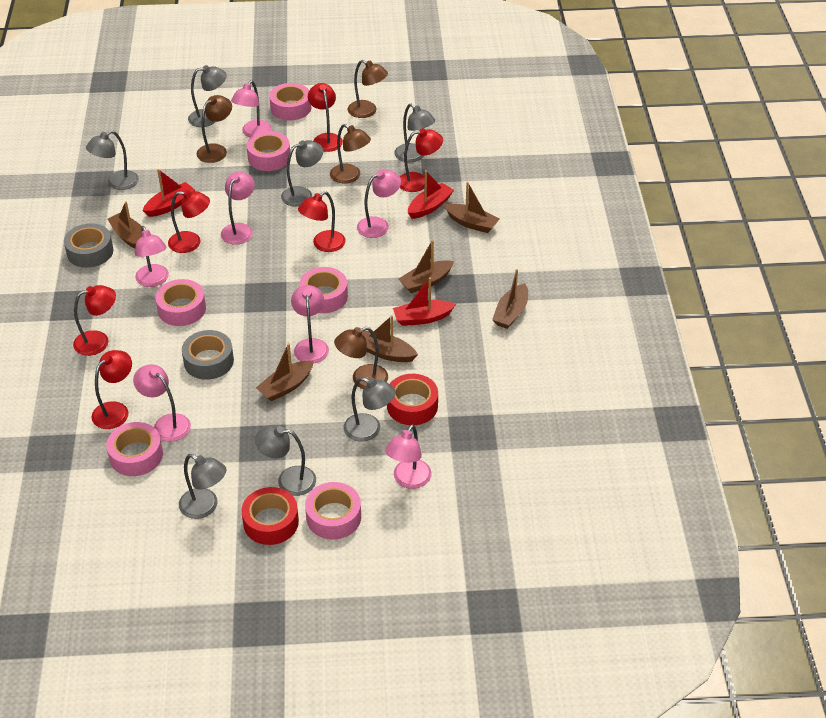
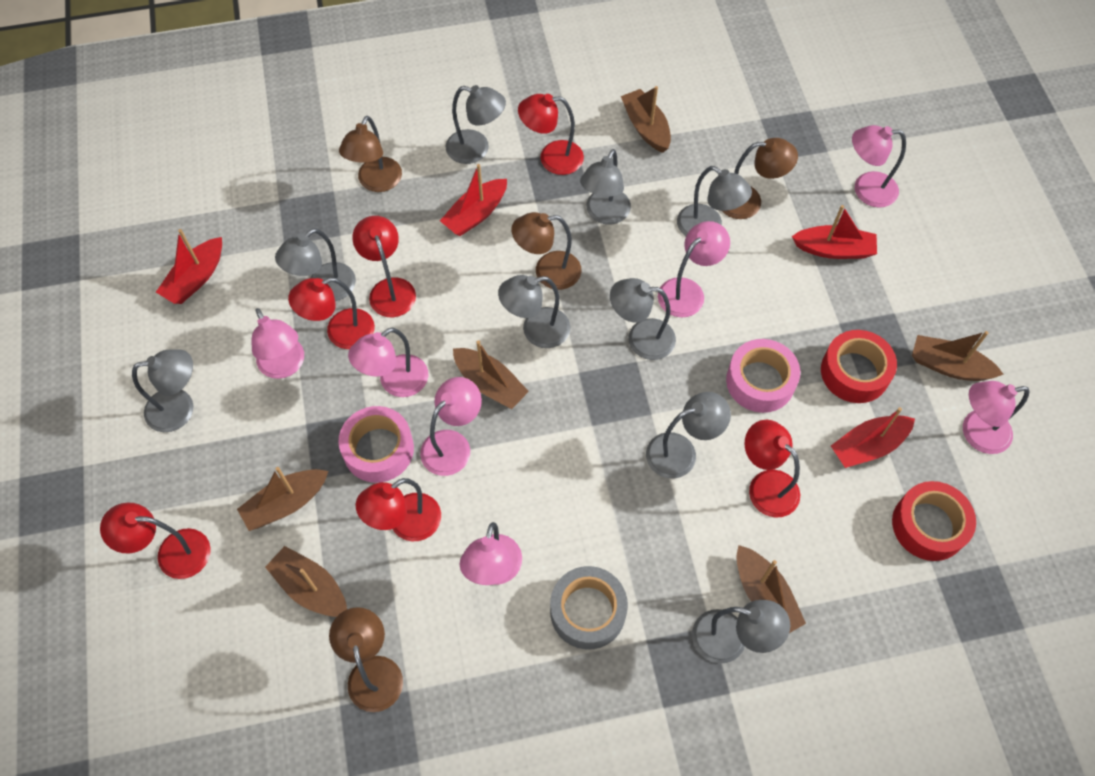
grey lamp: 7 -> 9
grey tape: 2 -> 1
pink tape: 6 -> 2
red boat: 3 -> 4

